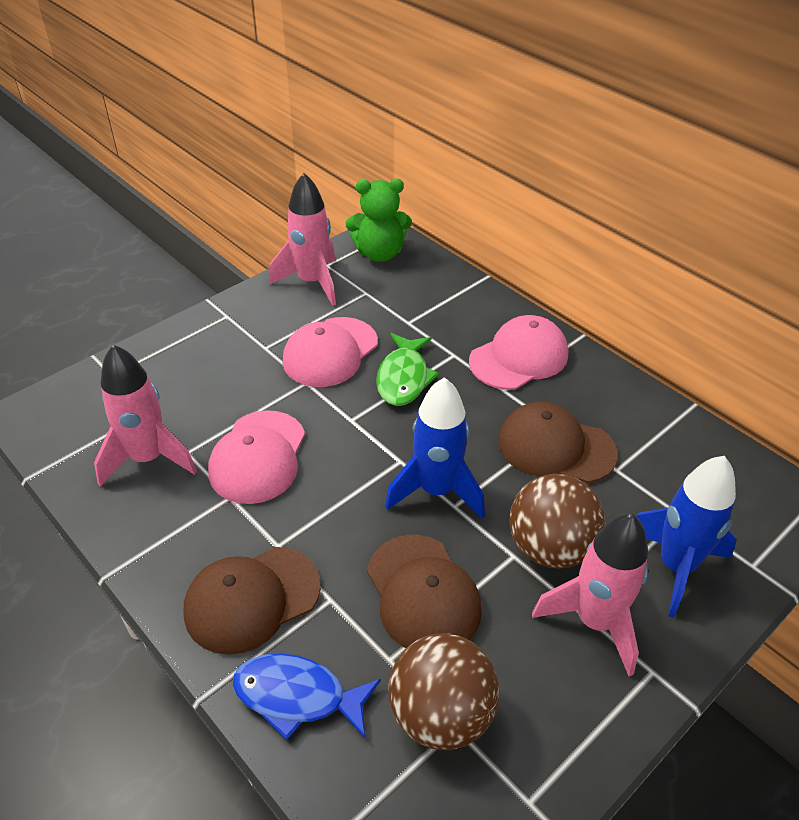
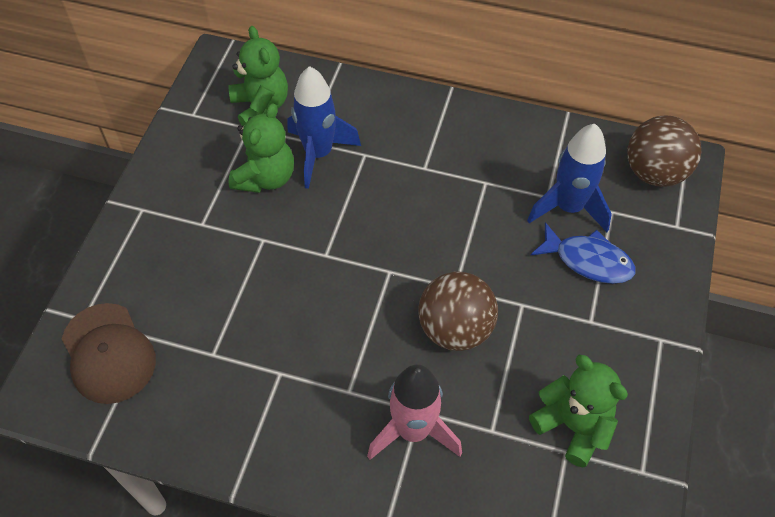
brown cap: 3 -> 1
green fish: 1 -> 0
green teddy bear: 1 -> 3
pink cap: 3 -> 0
pink rocket: 3 -> 1

